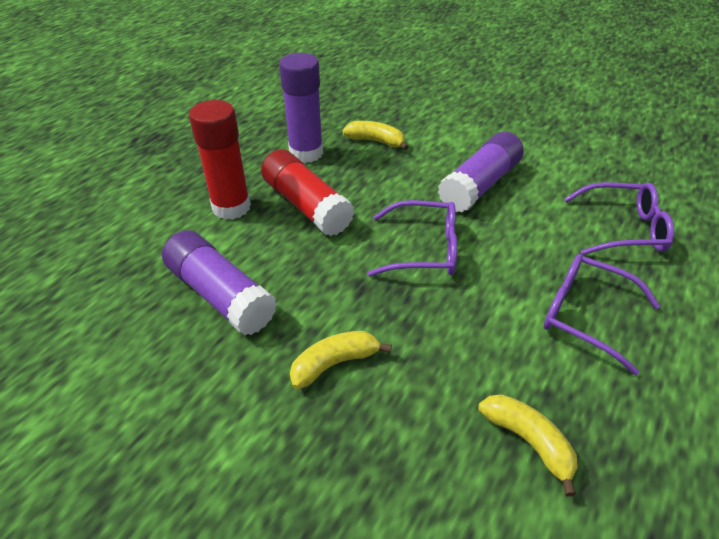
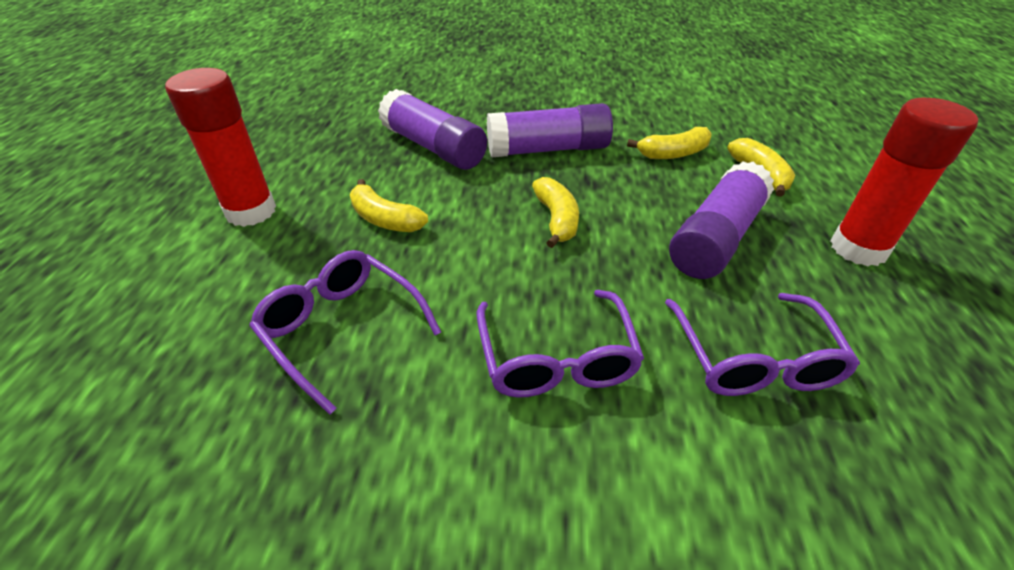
yellow banana: 3 -> 4

